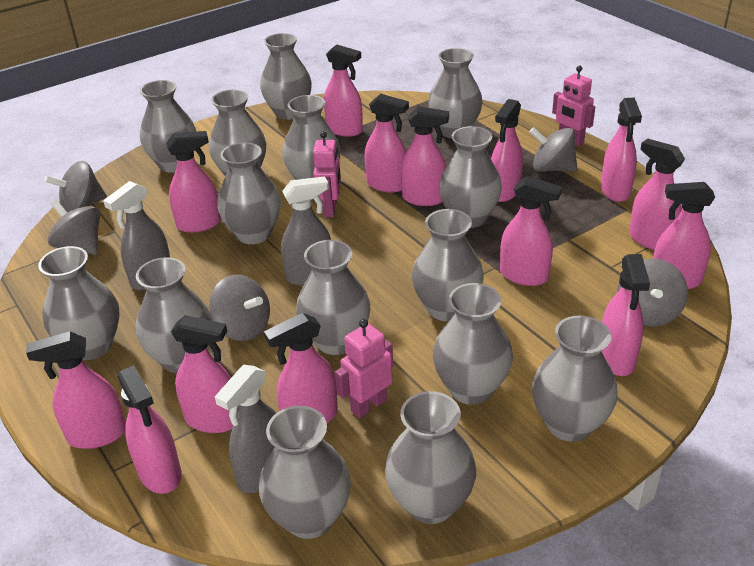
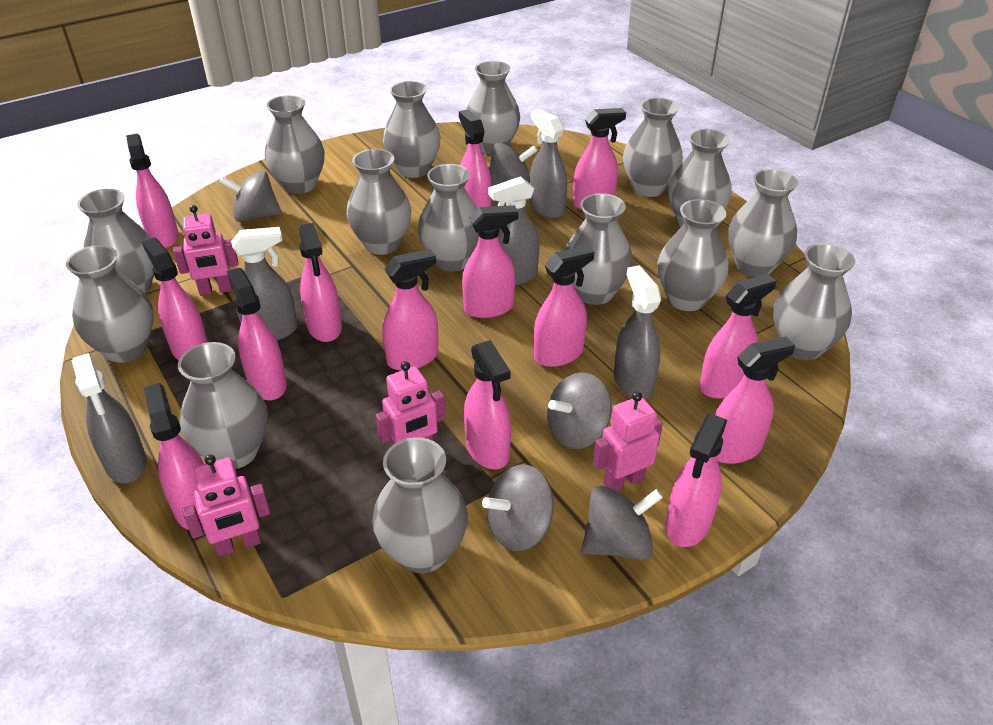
grey spray bottle: 3 -> 5
pink robot: 3 -> 4

